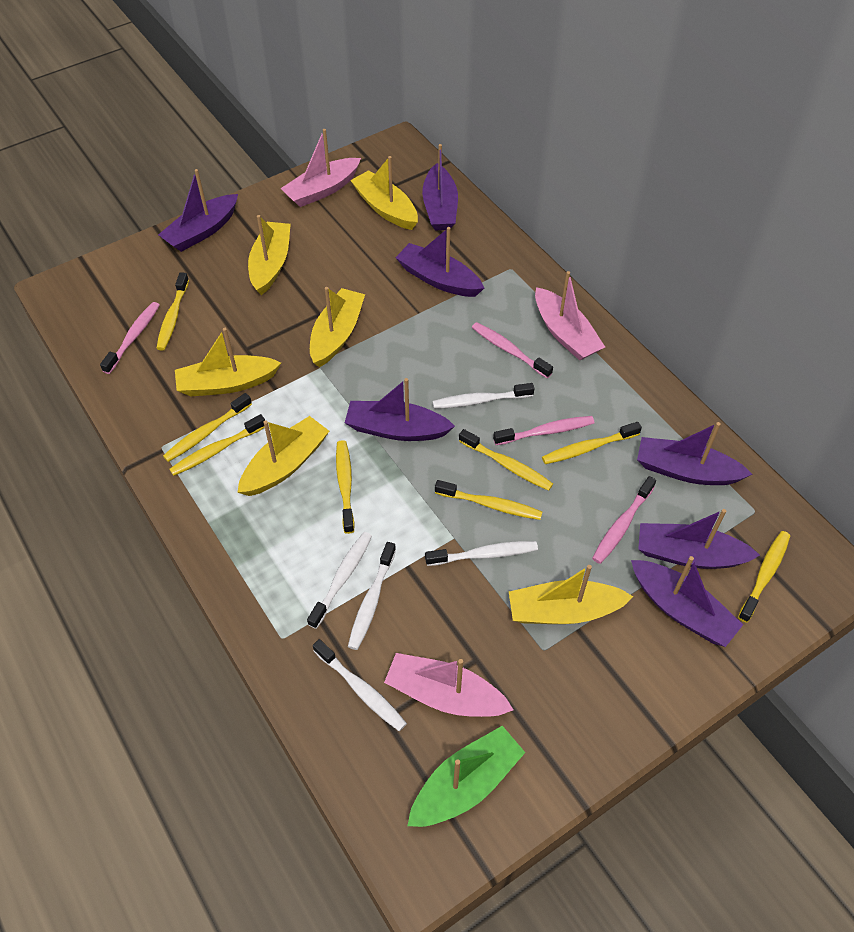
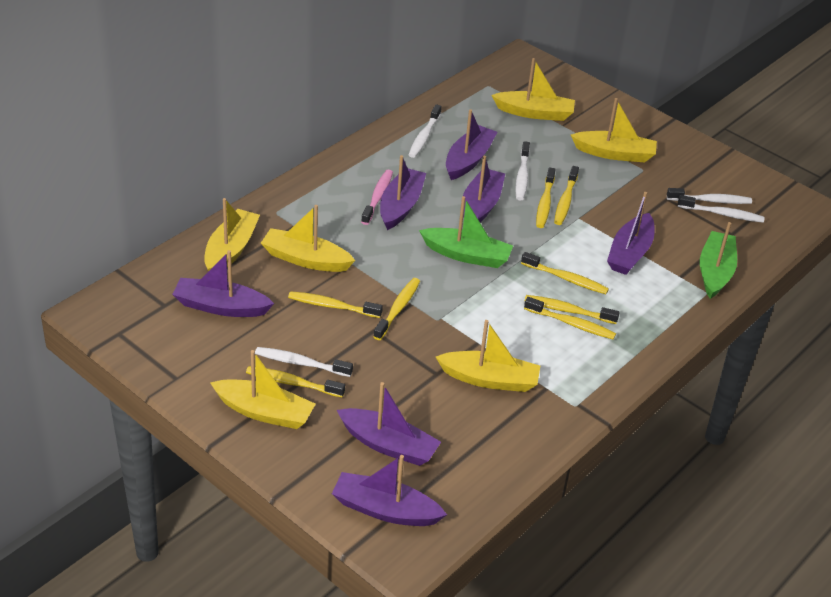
green boat: 1 -> 2
pink boat: 3 -> 0
pink toothbrush: 4 -> 1

